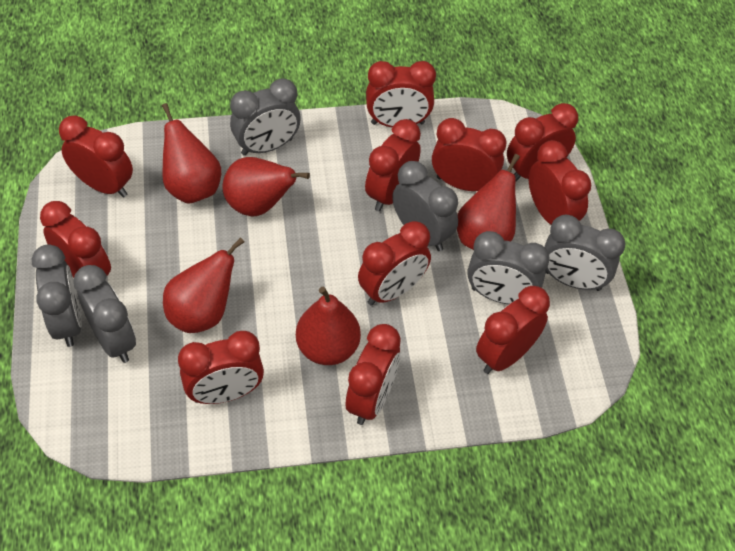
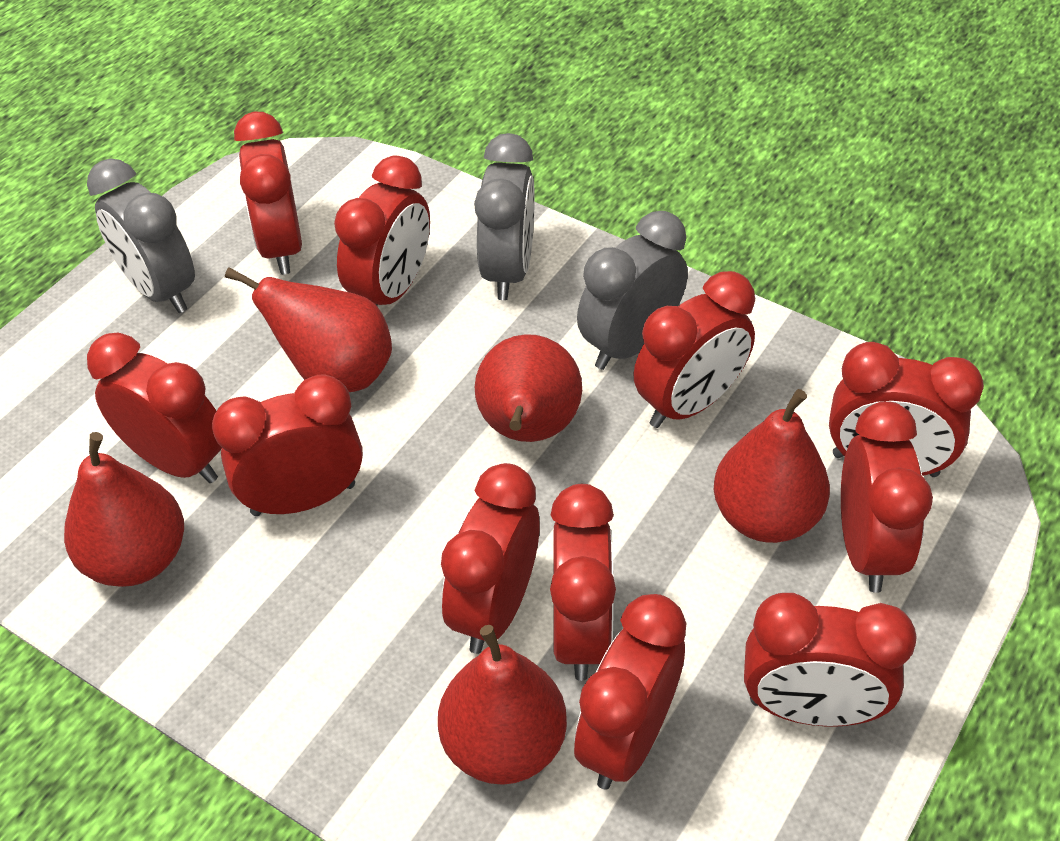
grey clock: 6 -> 3

